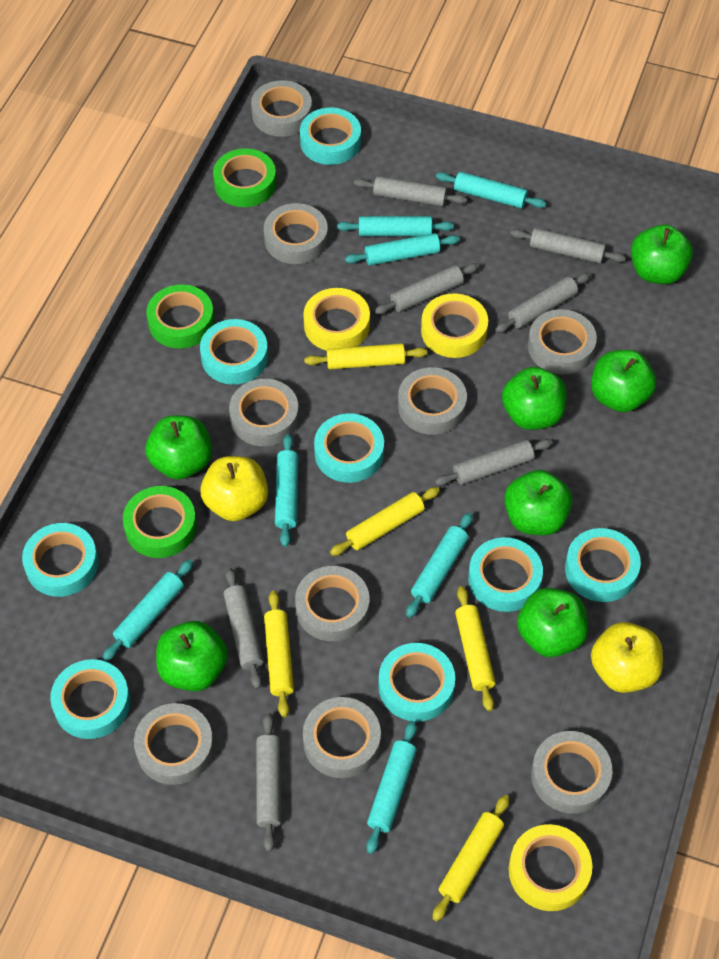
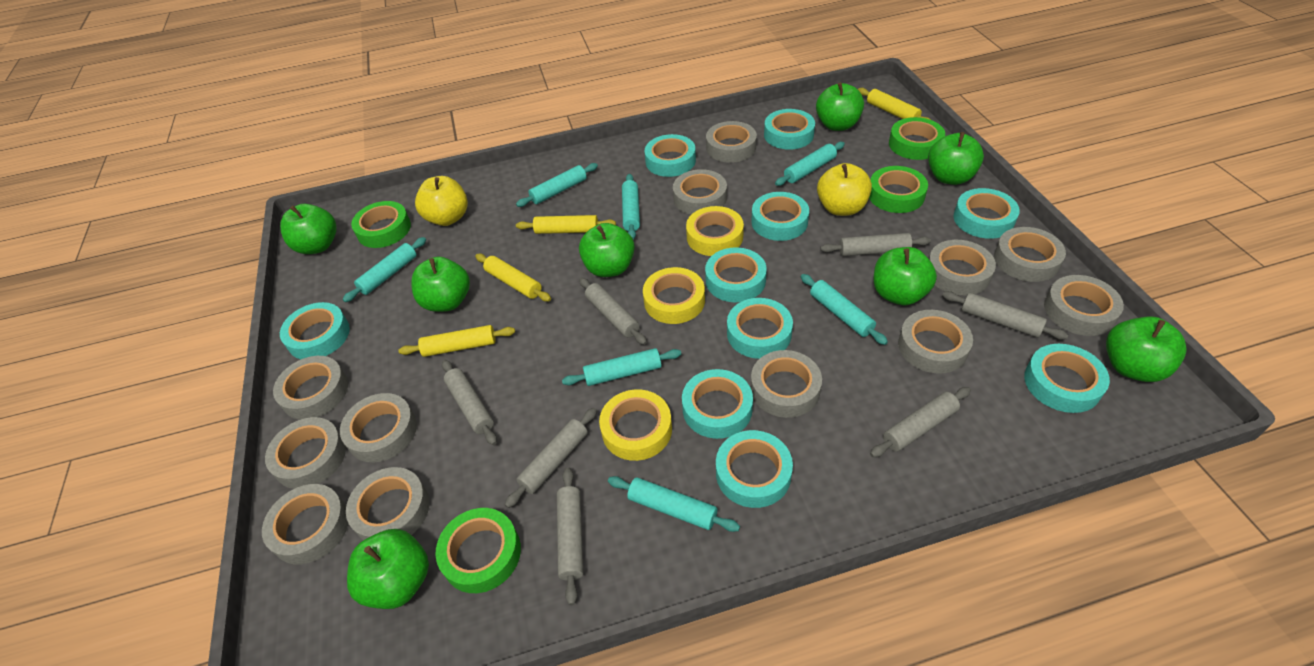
green apple: 7 -> 8
green tape: 3 -> 4
grey tape: 9 -> 12
turquoise tape: 8 -> 10
yellow rolling pin: 5 -> 4

